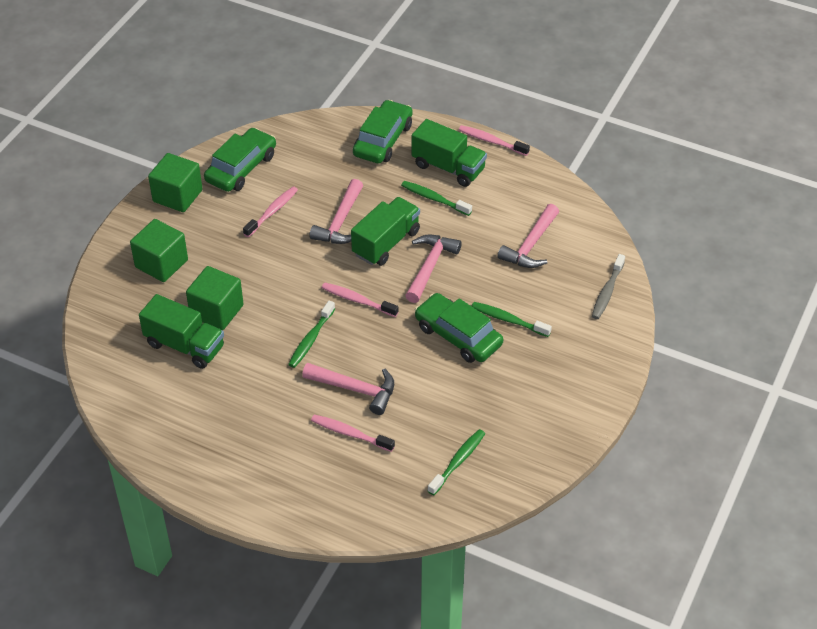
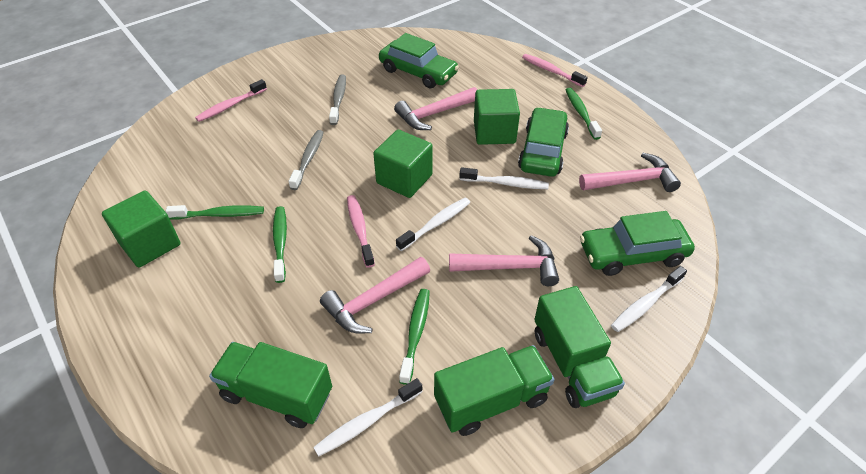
grey toothbrush: 1 -> 2
pink toothbrush: 4 -> 3
white toothbrush: 0 -> 4

